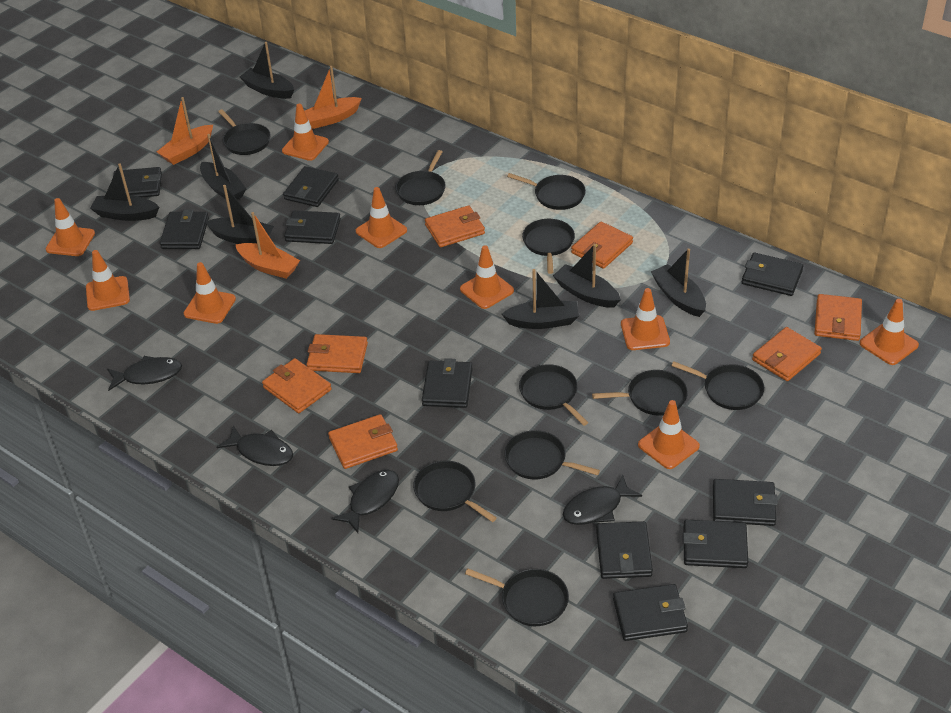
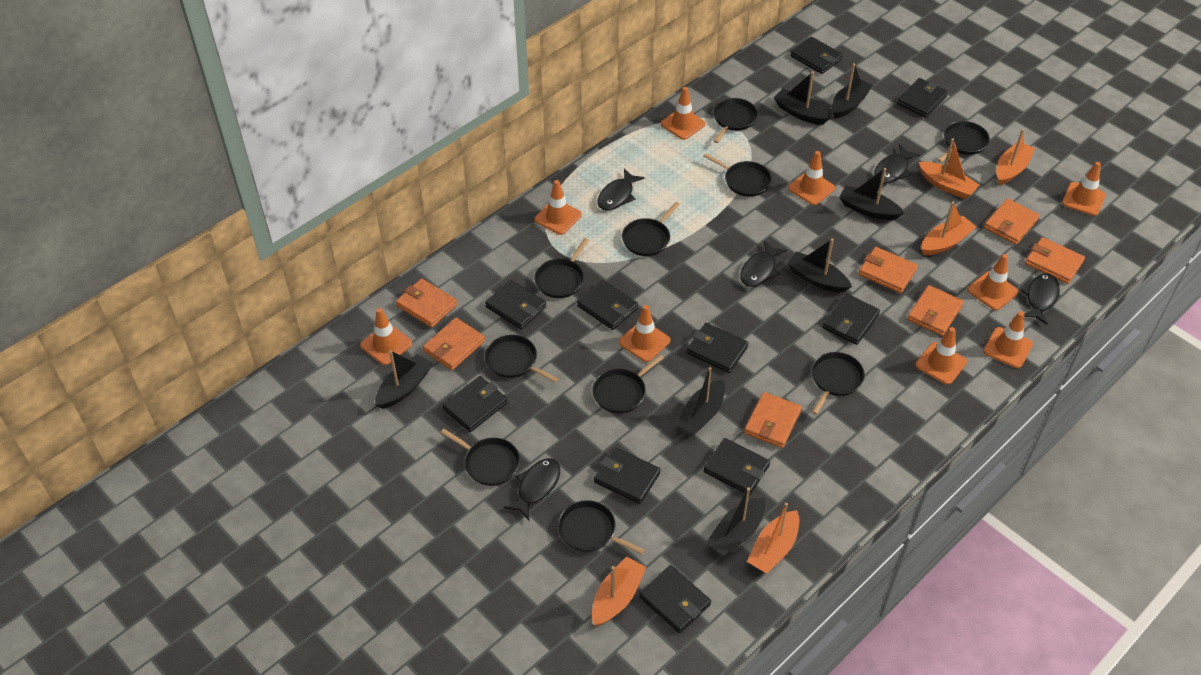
black fish: 4 -> 5
orange boat: 3 -> 5

